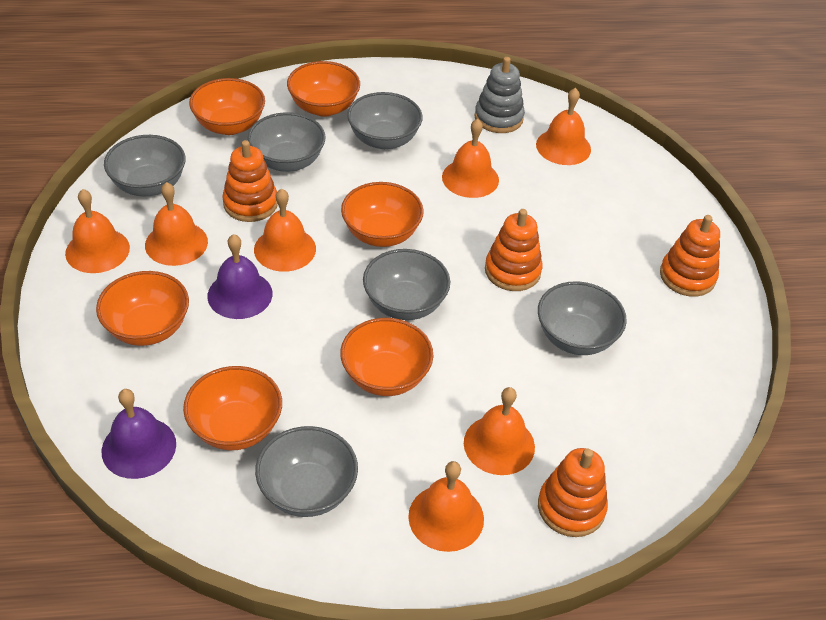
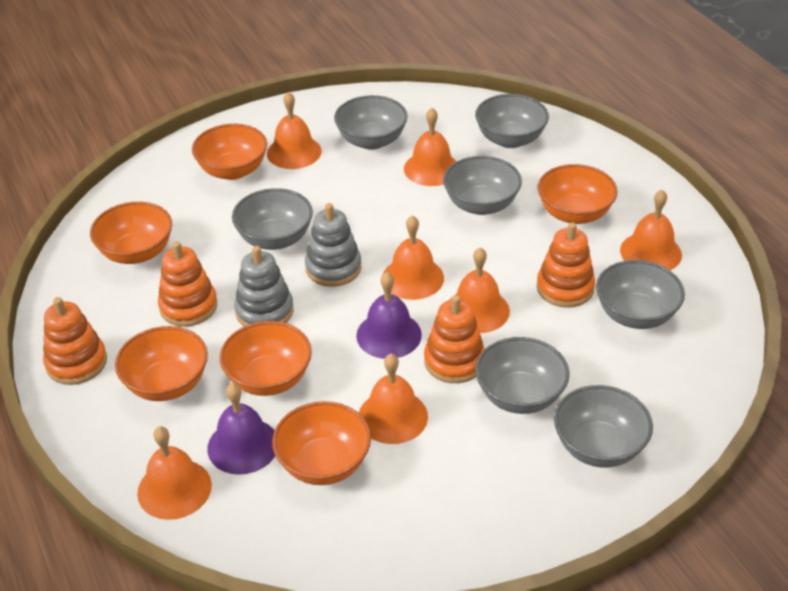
grey bowl: 6 -> 7
grey stacking toy: 1 -> 2

